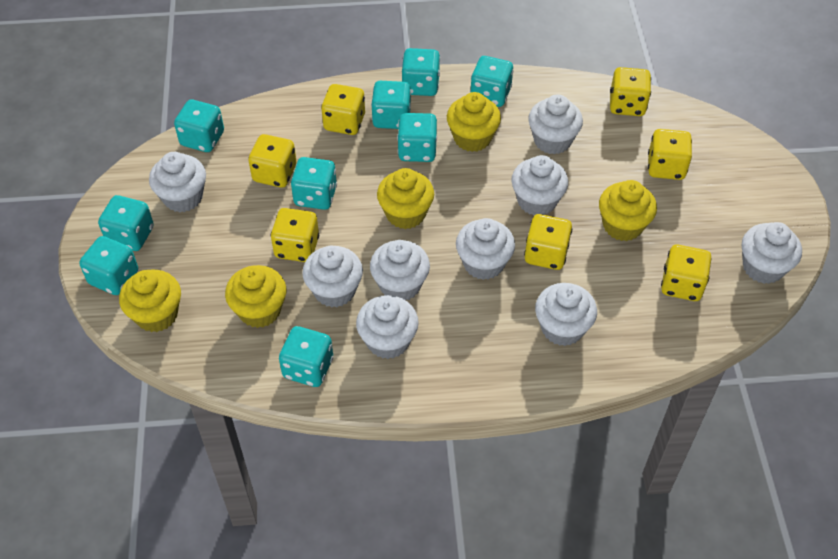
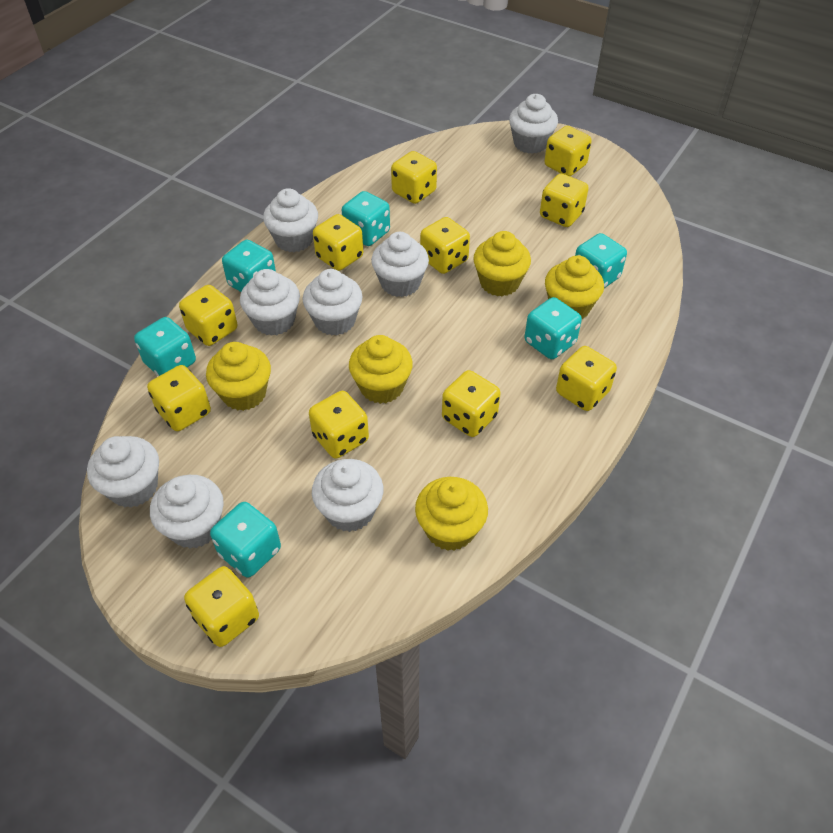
turquoise dice: 9 -> 6
white cupcake: 9 -> 8
yellow dice: 7 -> 11

